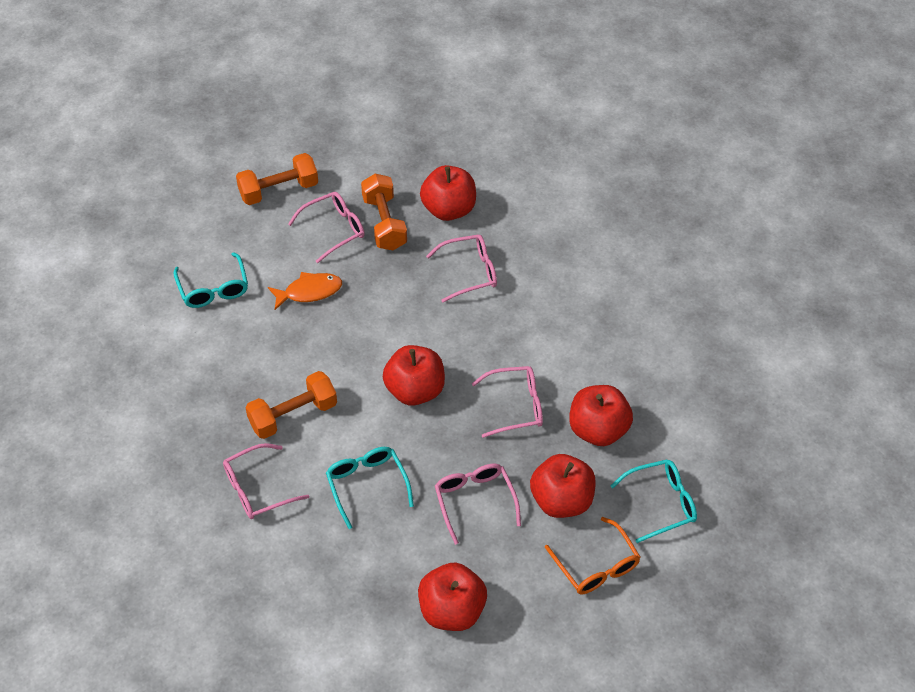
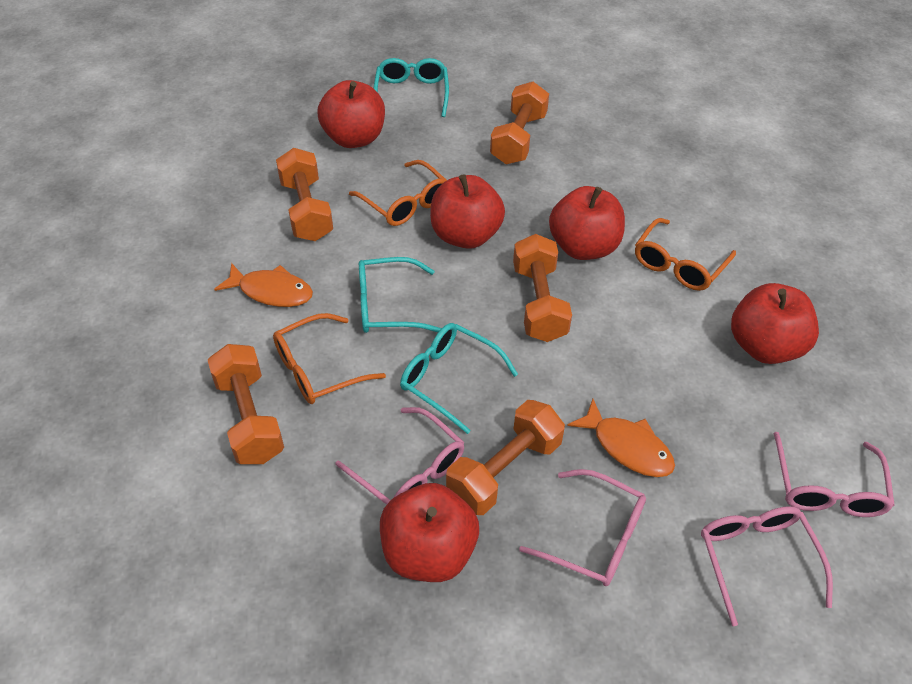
orange dumbbell: 3 -> 5
orange fish: 1 -> 2
orange glasses: 1 -> 3
pink glasses: 5 -> 4

